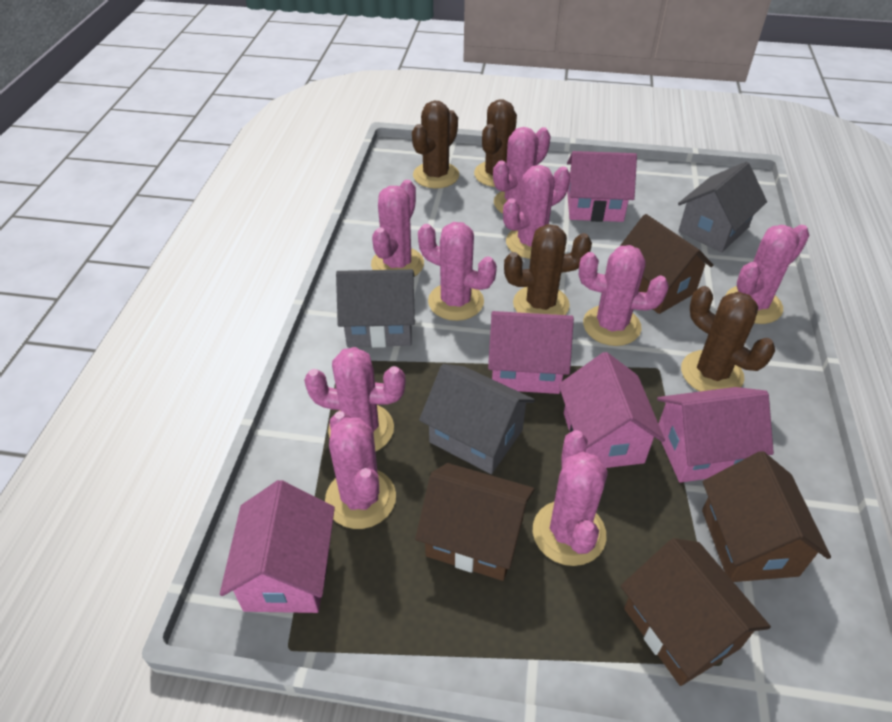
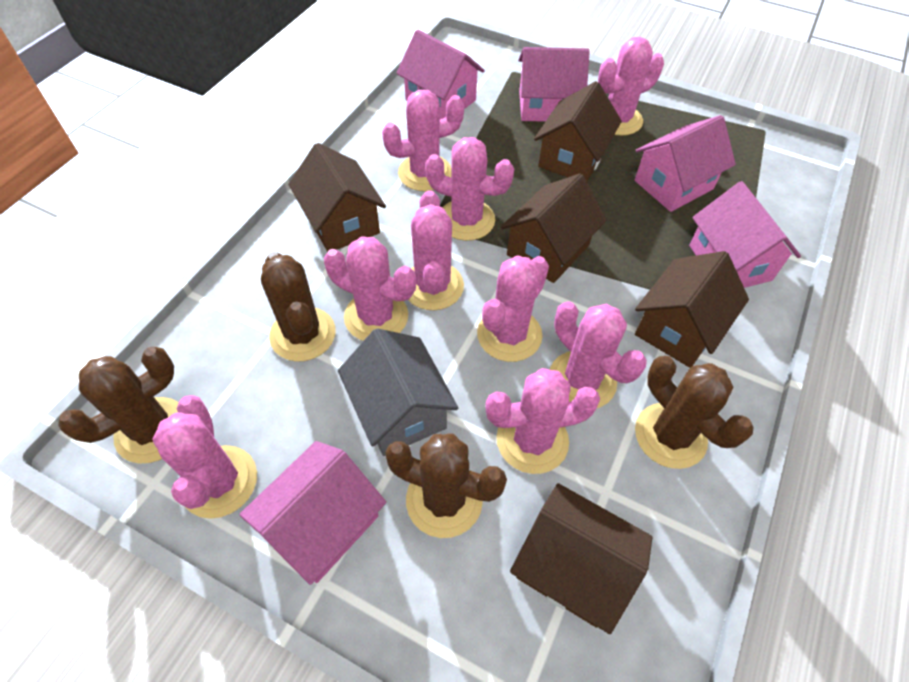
brown house: 4 -> 5
grey house: 3 -> 1

